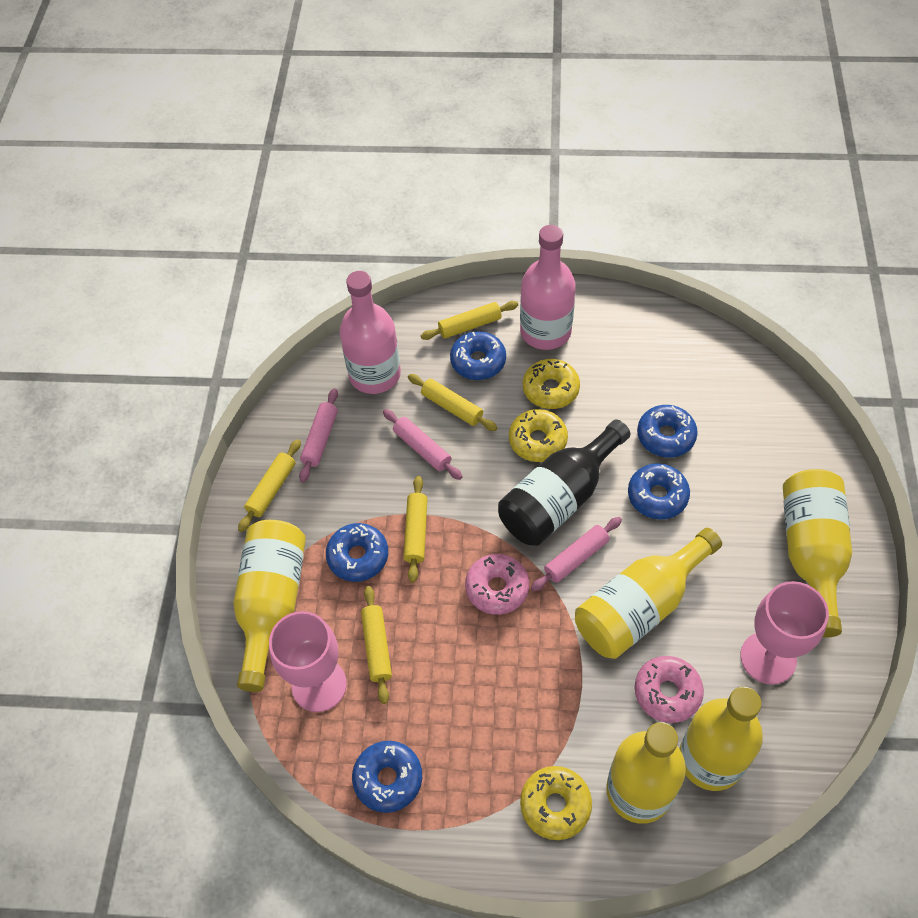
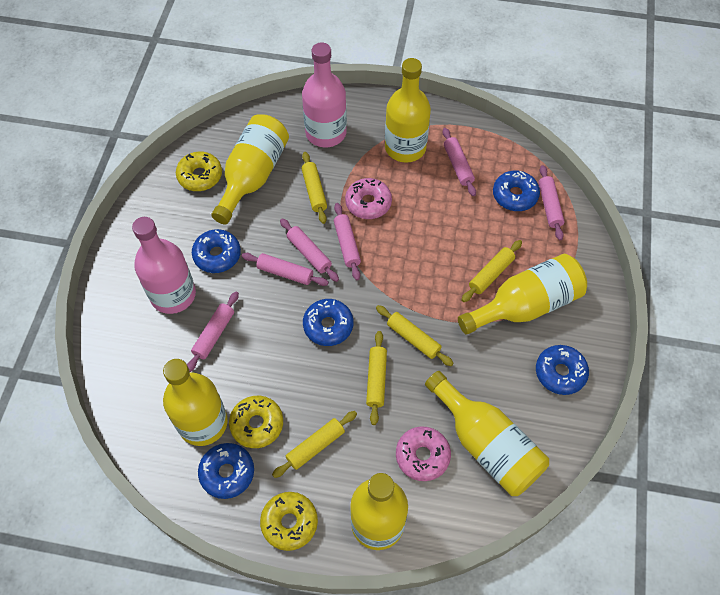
black bottle: 1 -> 0
pink goblet: 2 -> 0
pink rolling pin: 3 -> 6
yellow bottle: 5 -> 6

